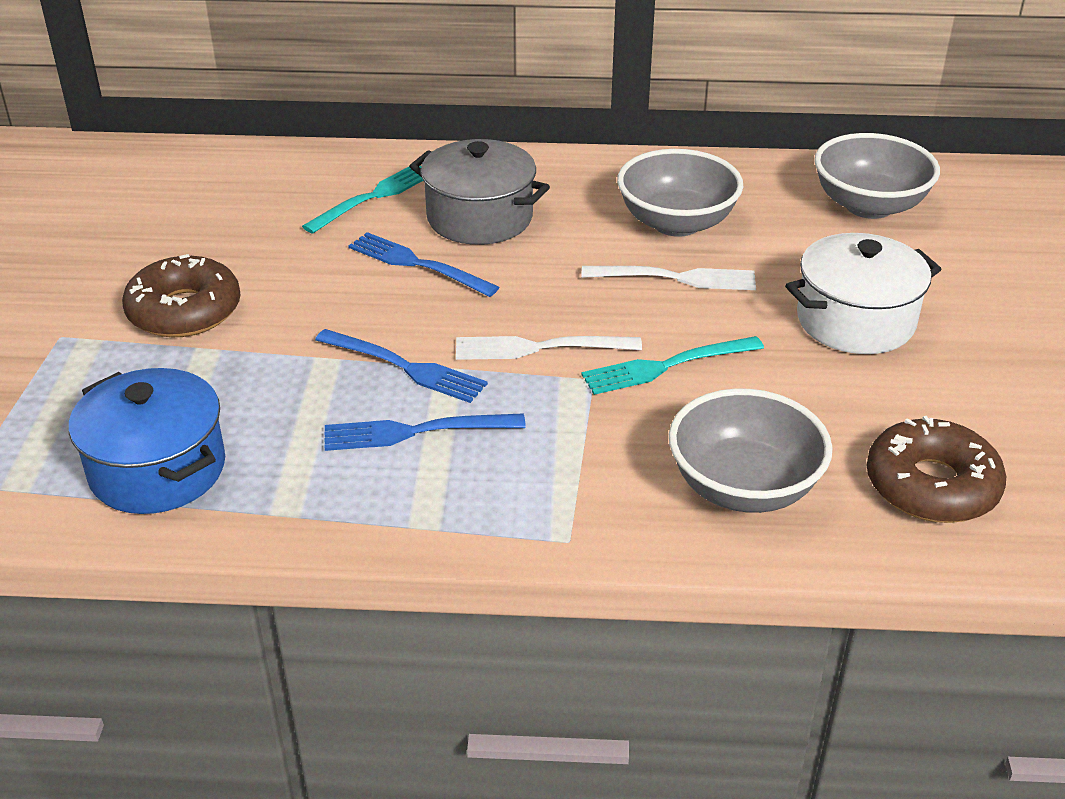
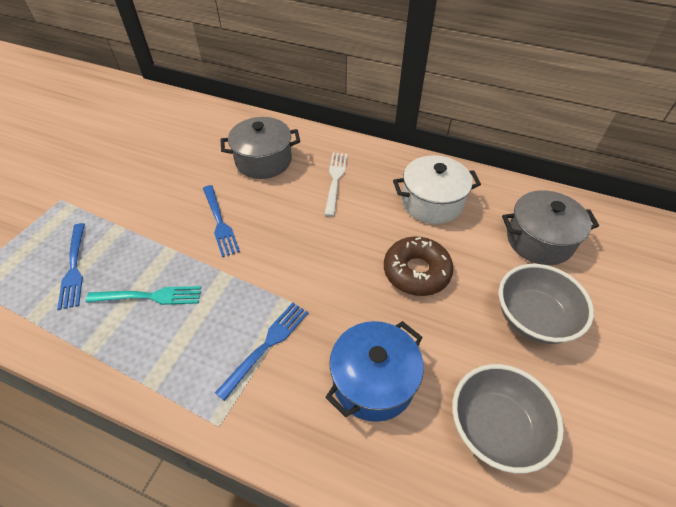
brown donut: 2 -> 1
grey bowl: 3 -> 2
grey pot: 1 -> 2
turquoise fork: 2 -> 1
white fork: 2 -> 1

